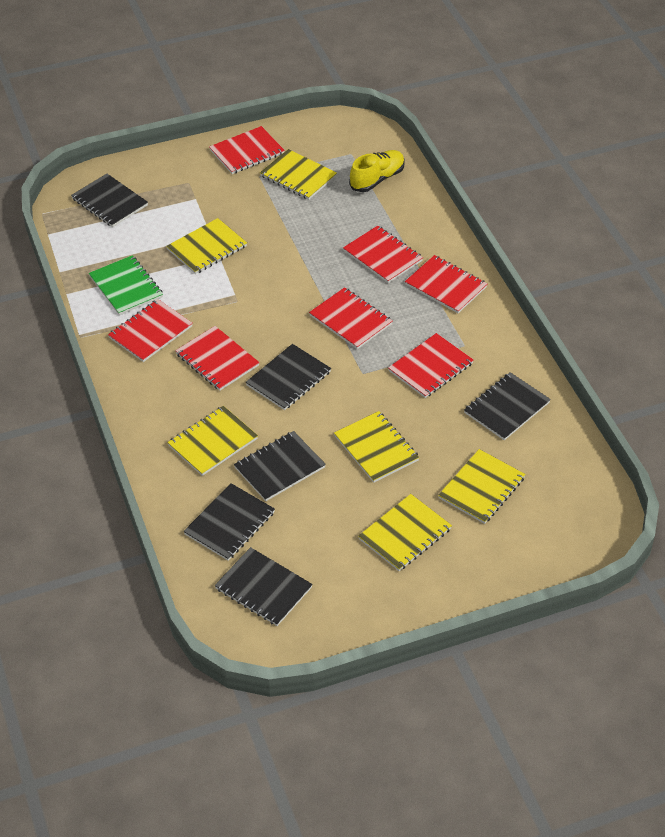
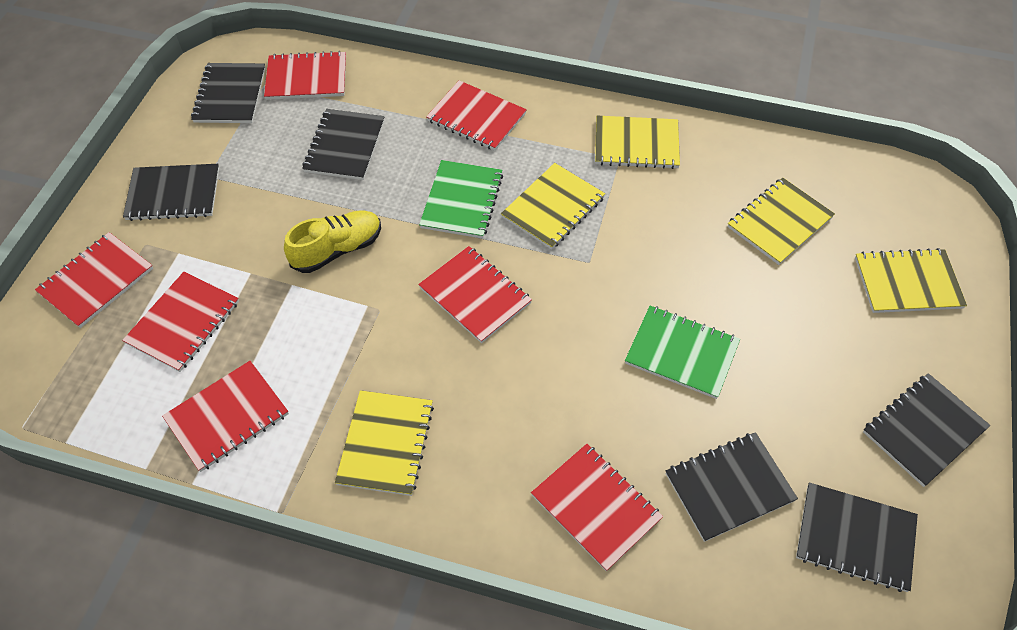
green notebook: 1 -> 2
yellow notebook: 6 -> 5

